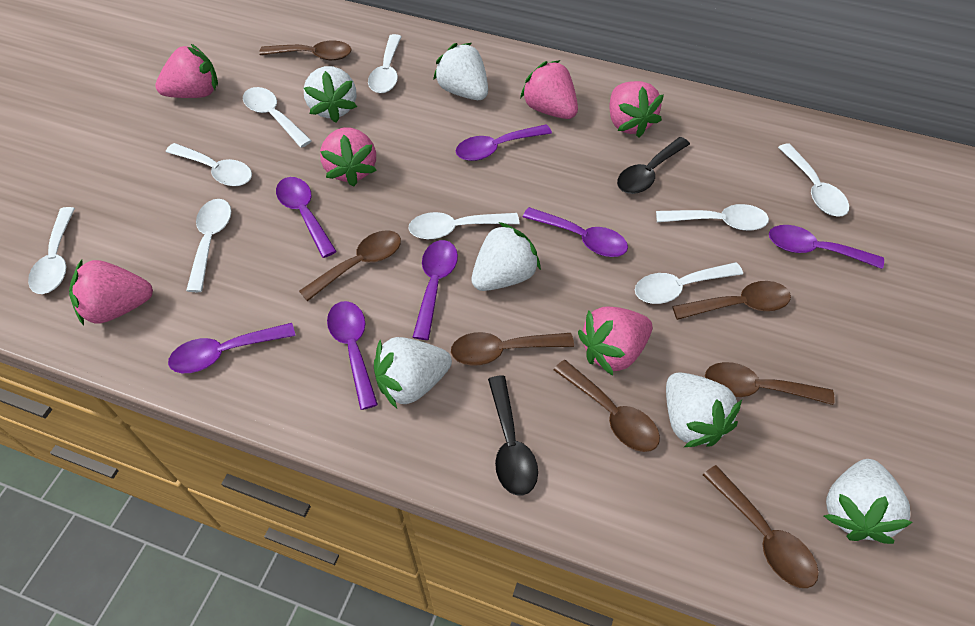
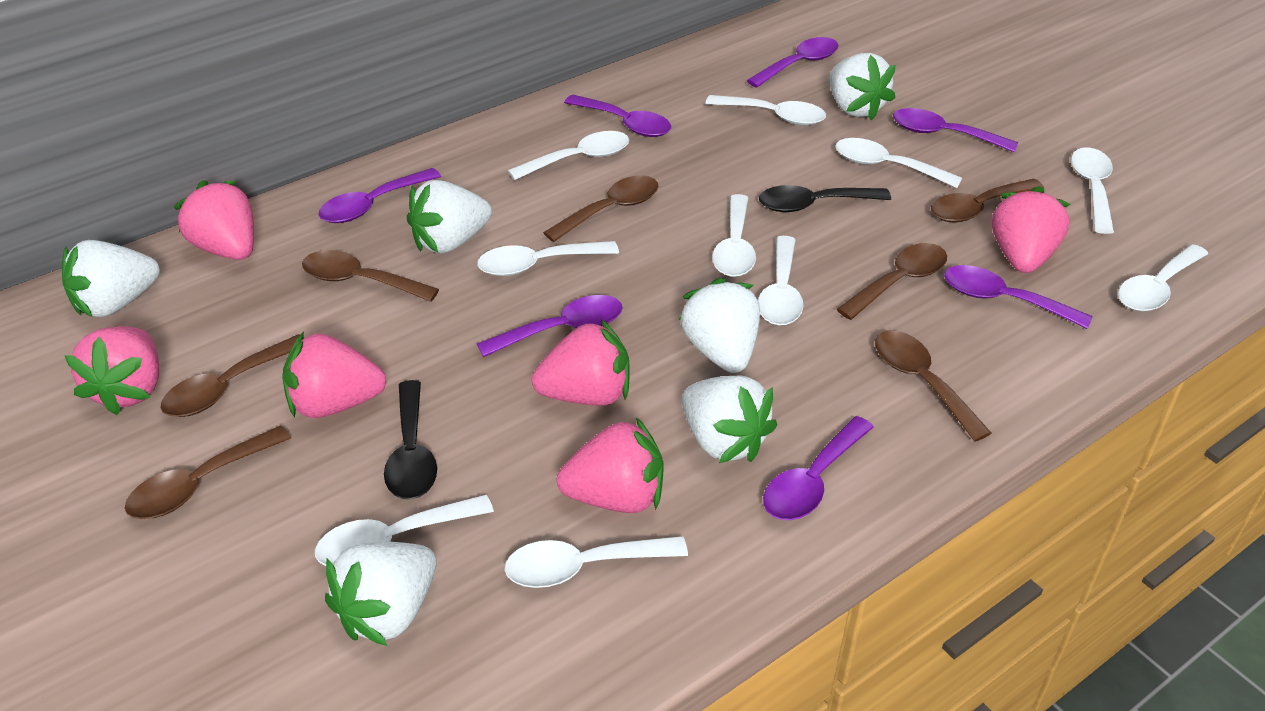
white spoon: 9 -> 10

